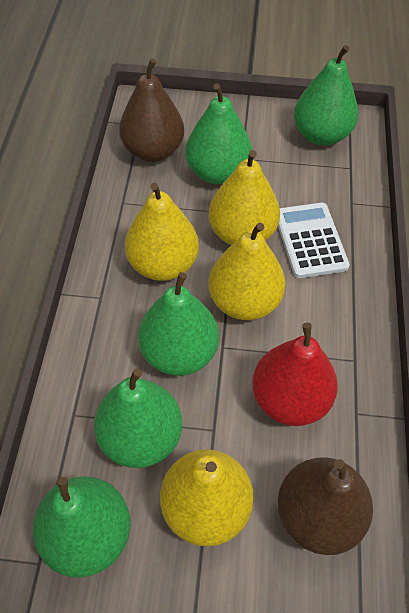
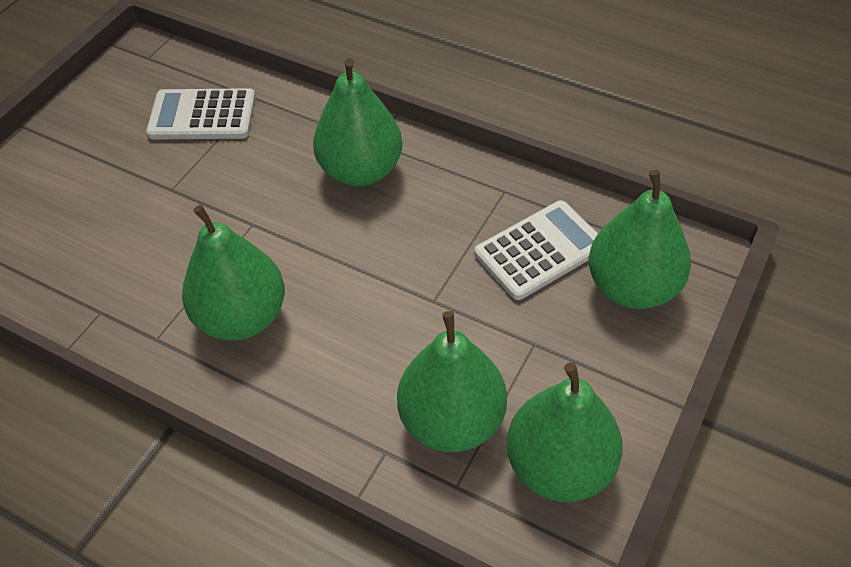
brown pear: 2 -> 0
red pear: 1 -> 0
white calculator: 1 -> 2
yellow pear: 4 -> 0

